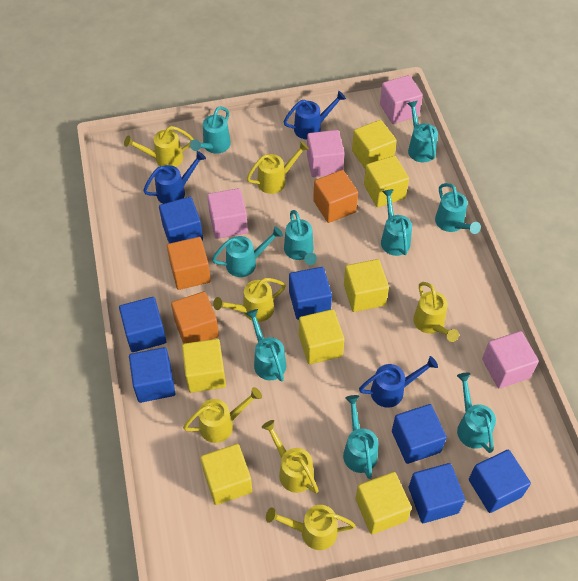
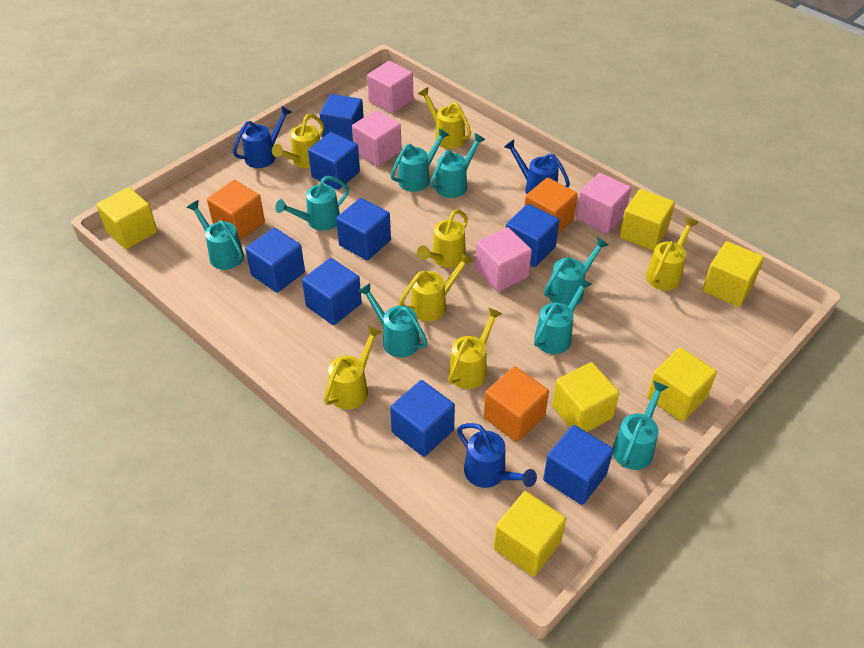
blue cube: 7 -> 8
turquoise watering can: 9 -> 8
yellow cube: 7 -> 6

